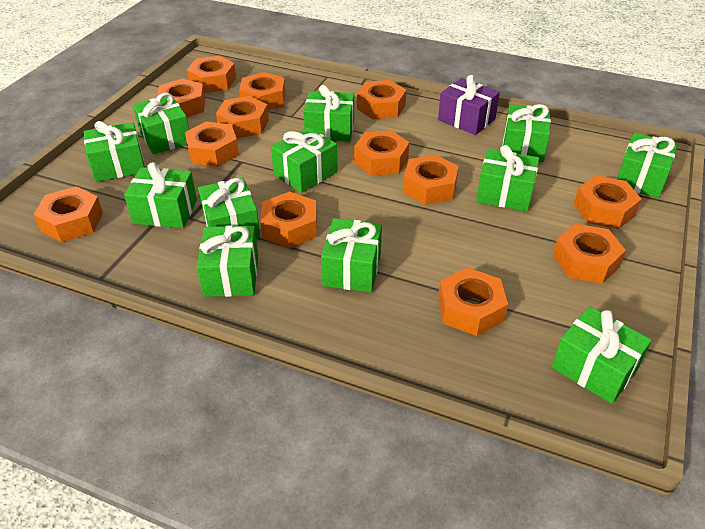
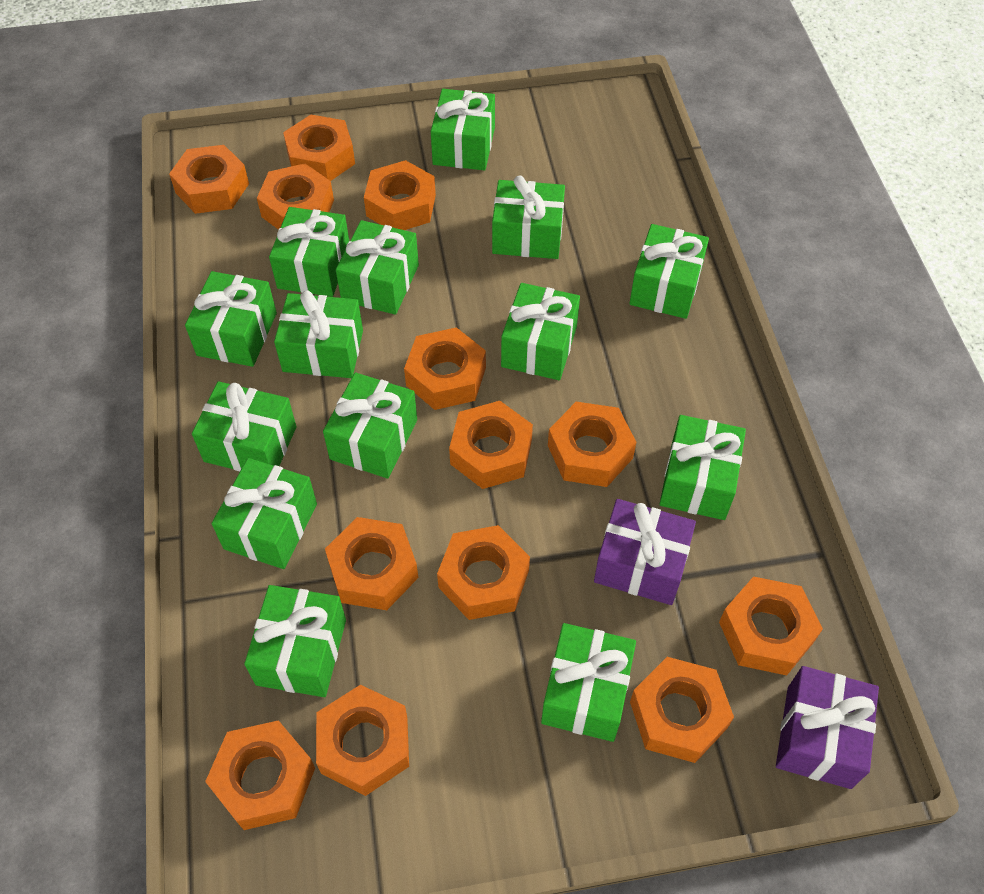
green gift: 12 -> 14
purple gift: 1 -> 2

